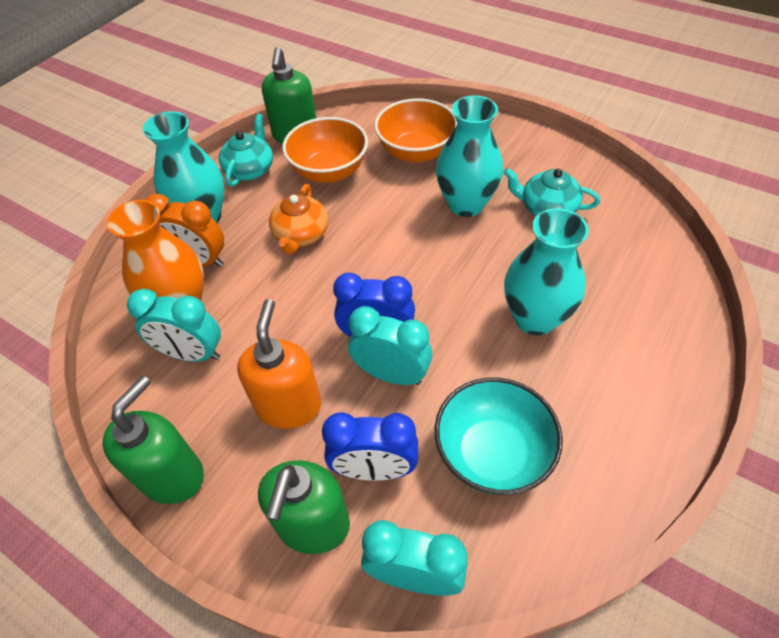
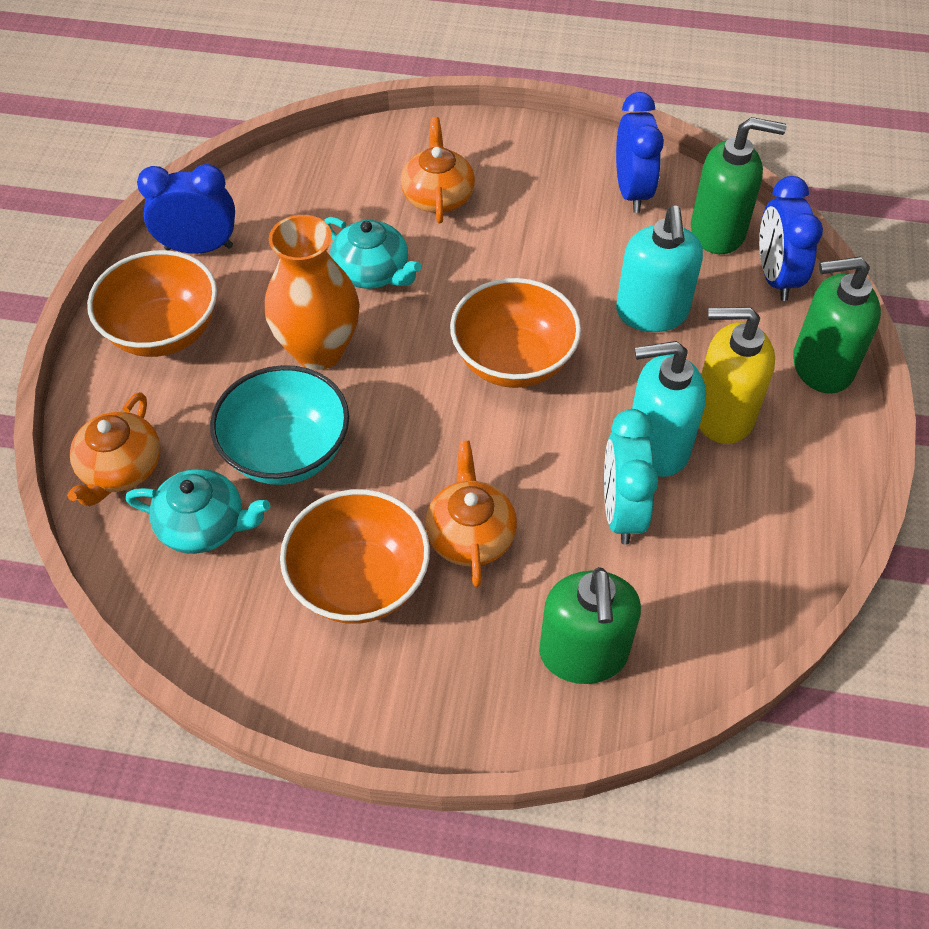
blue clock: 2 -> 3
orange bowl: 2 -> 3
orange clock: 1 -> 0
orange soap dispenser: 1 -> 0
orange teapot: 1 -> 3
turquoise clock: 3 -> 1
turquoise soap dispenser: 0 -> 2
turquoise vase: 3 -> 0
yellow soap dispenser: 0 -> 1

